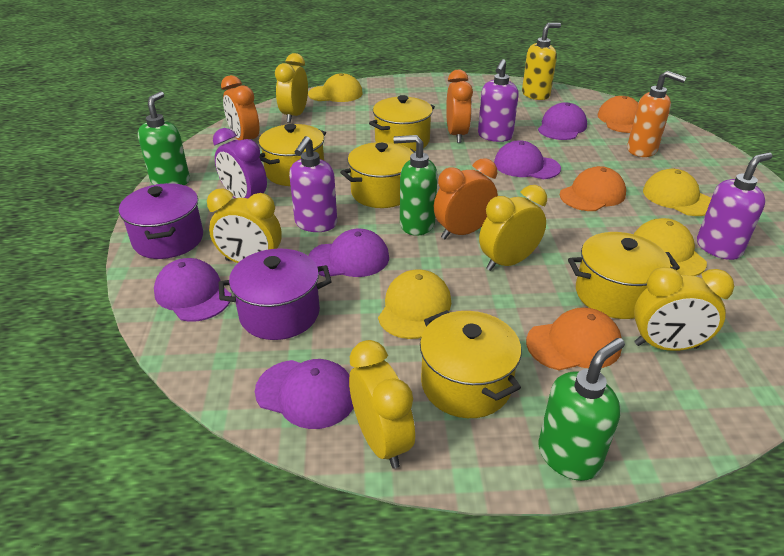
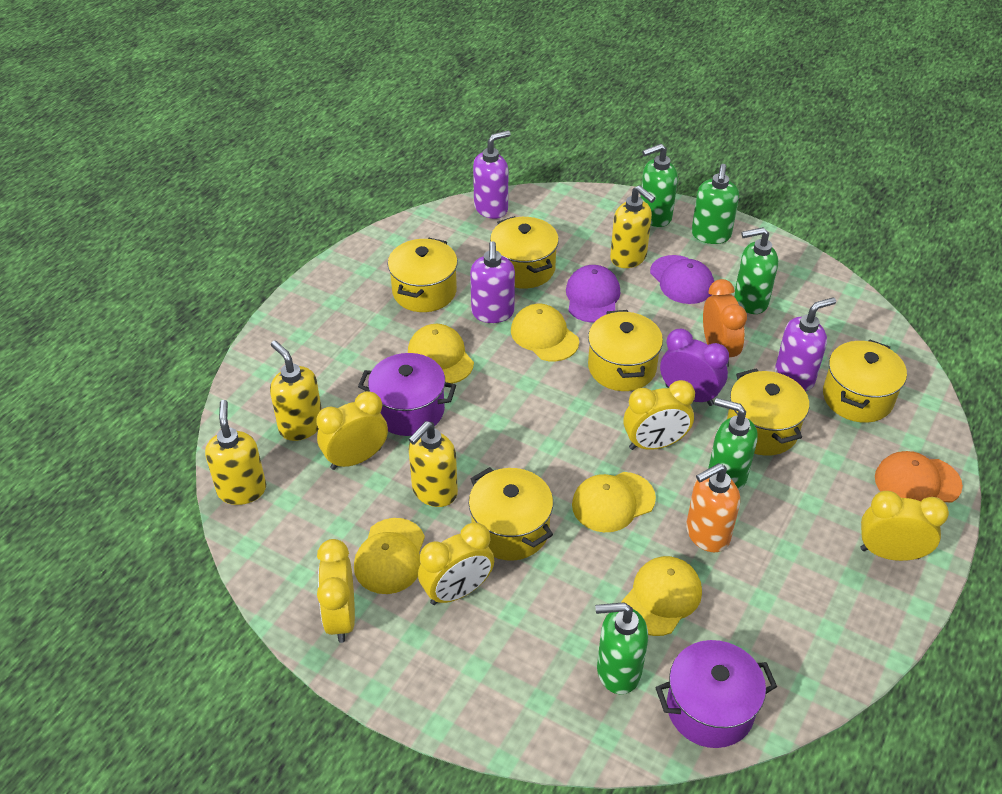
green soap dispenser: 3 -> 5
orange cap: 3 -> 1
orange clock: 3 -> 1
purple cap: 5 -> 2
yellow cap: 4 -> 5
yellow pot: 5 -> 6
yellow soap dispenser: 1 -> 4

